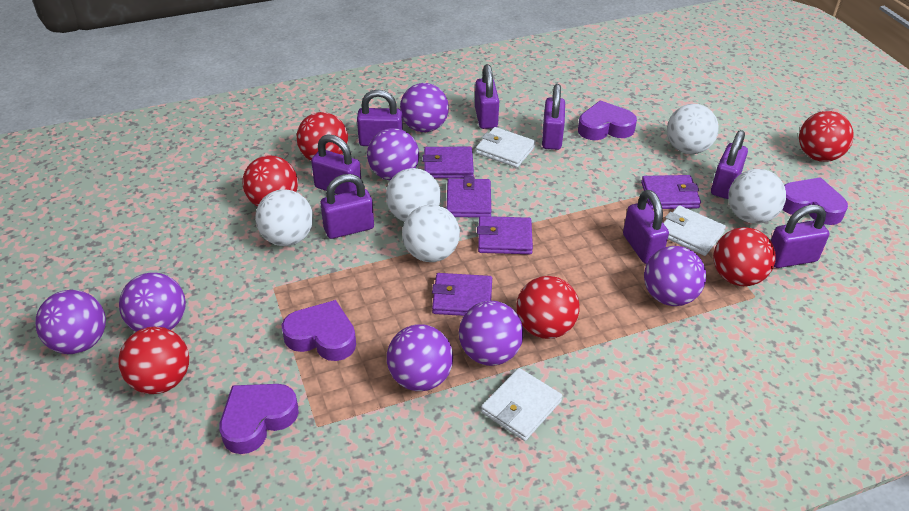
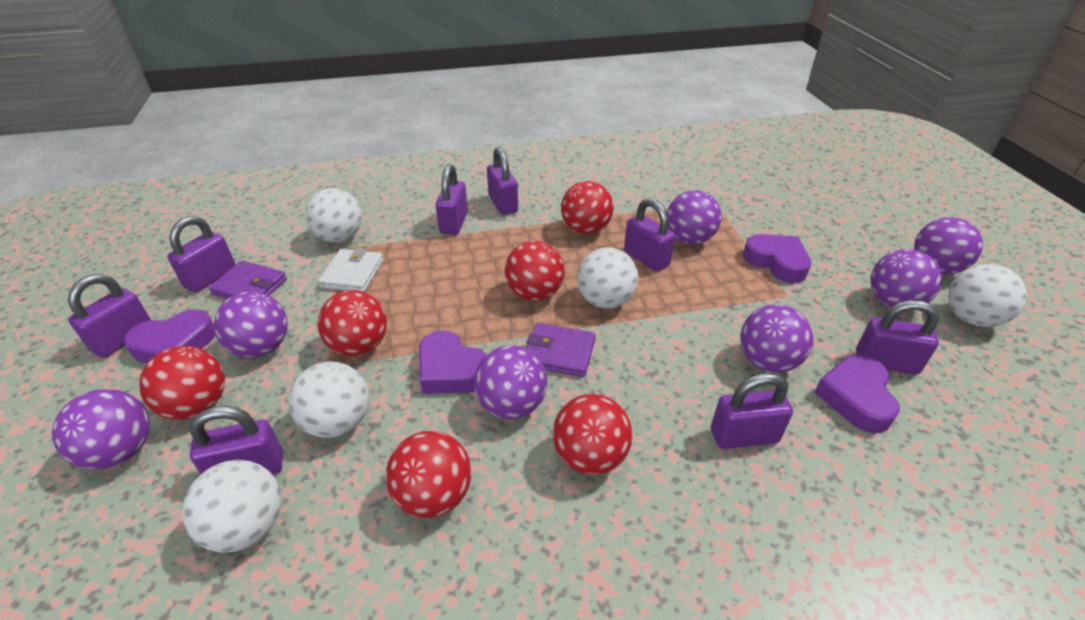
purple wallet: 5 -> 2
white wallet: 3 -> 1

